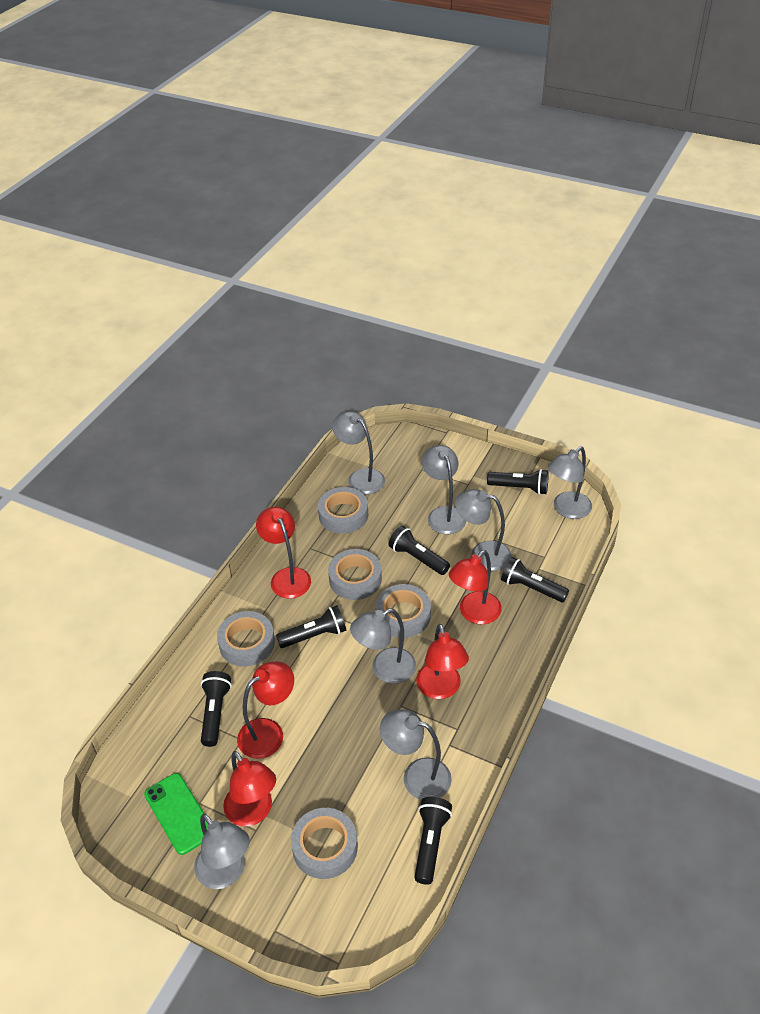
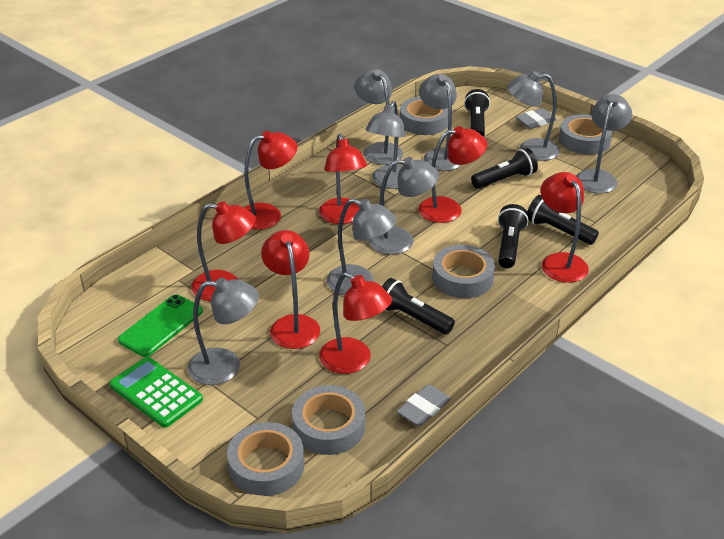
black flashlight: 6 -> 5
green calculator: 0 -> 1
grey eraser: 0 -> 2
grey lamp: 7 -> 8
red lamp: 5 -> 7

